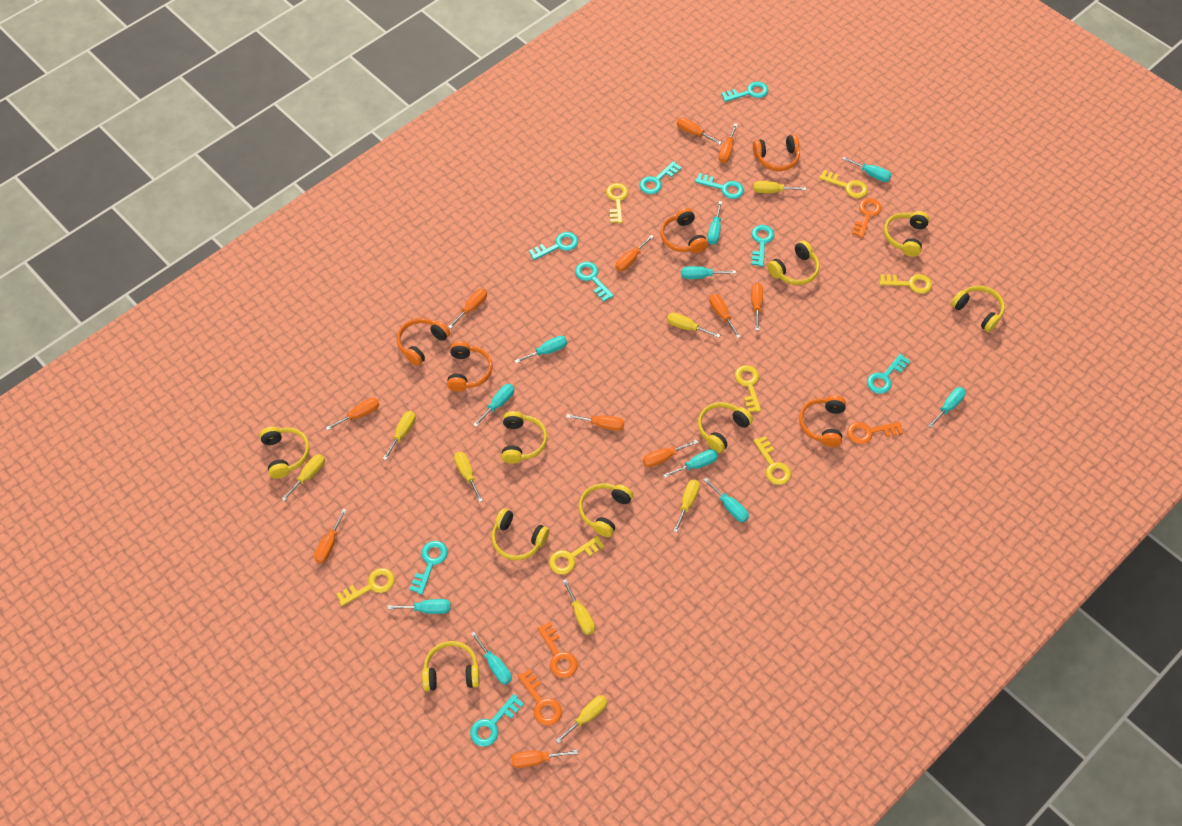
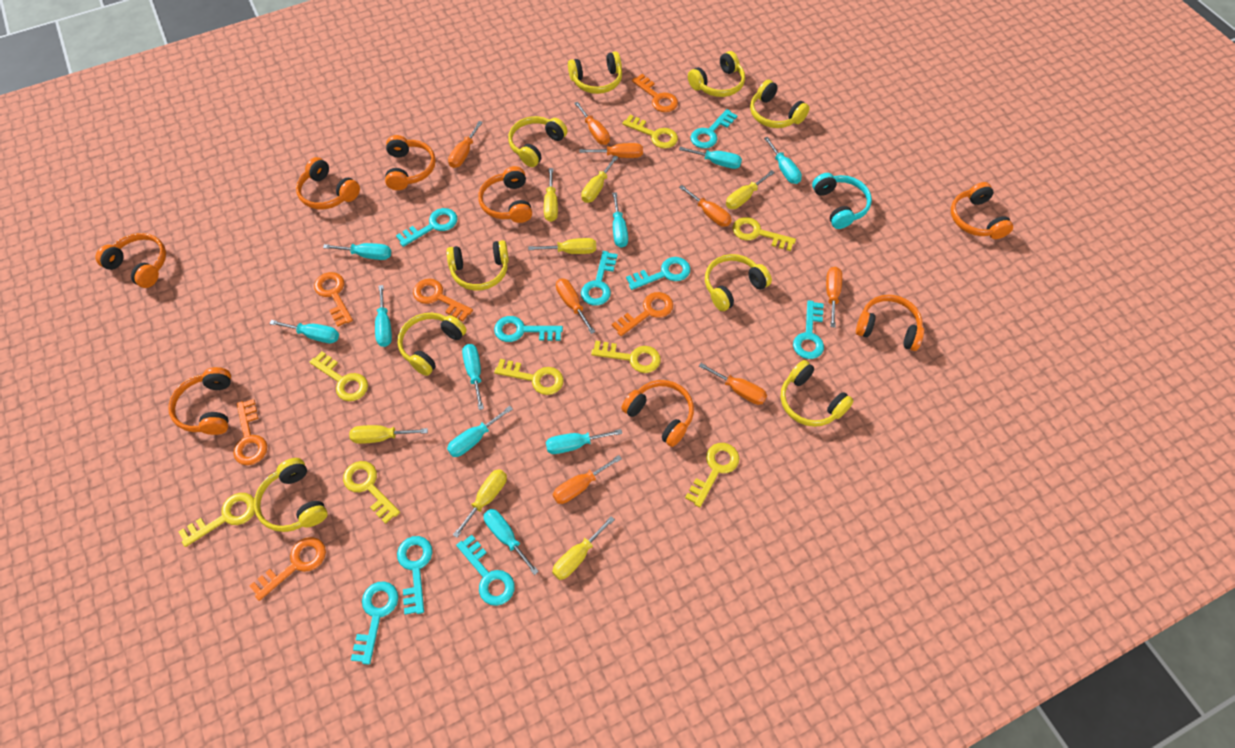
orange headphones: 5 -> 8
orange key: 4 -> 6
orange screwdriver: 11 -> 8
turquoise headphones: 0 -> 1
yellow key: 7 -> 8
yellow screwdriver: 8 -> 7

